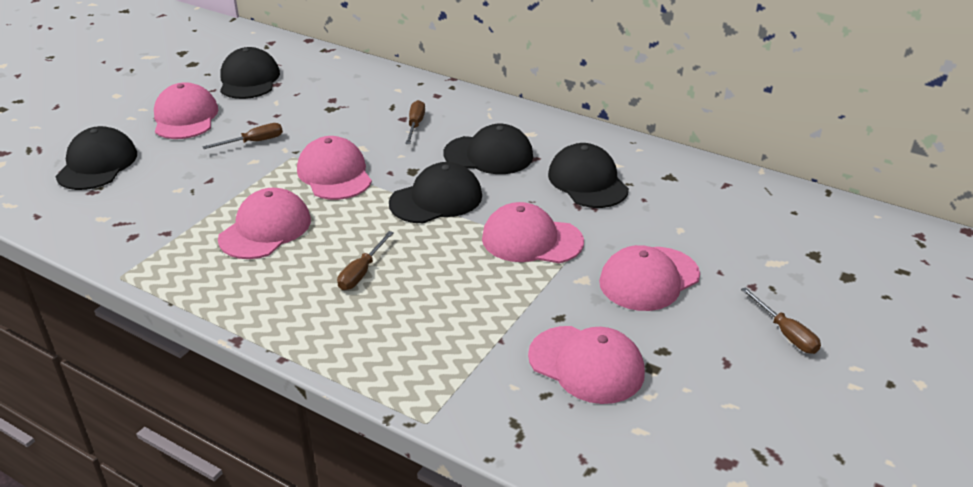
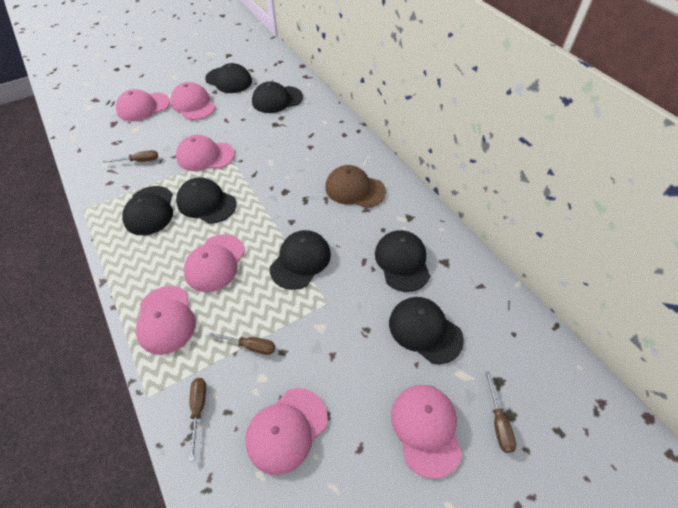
black cap: 5 -> 7
brown cap: 0 -> 1
pink cap: 6 -> 7

